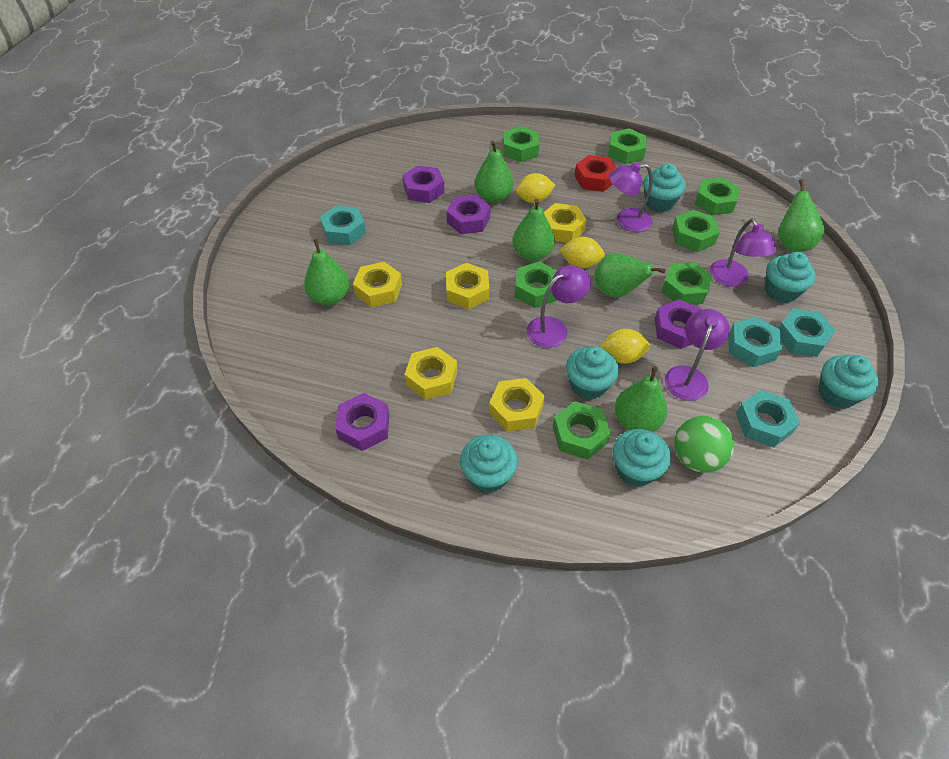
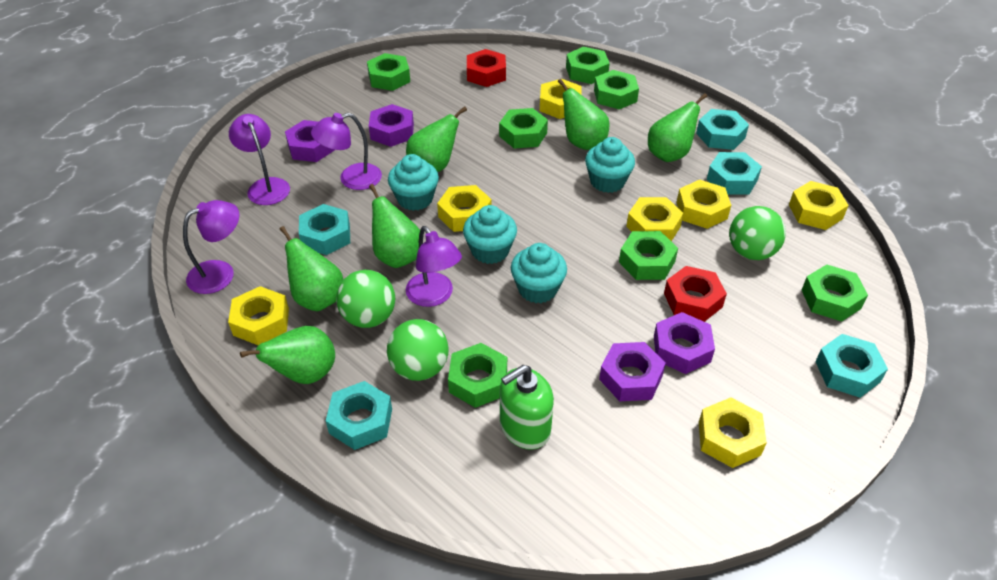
green ball: 1 -> 3
green soap dispenser: 0 -> 1
red nut: 1 -> 2
turquoise cupcake: 6 -> 4
turquoise nut: 4 -> 5
yellow lemon: 3 -> 0
yellow nut: 5 -> 7

